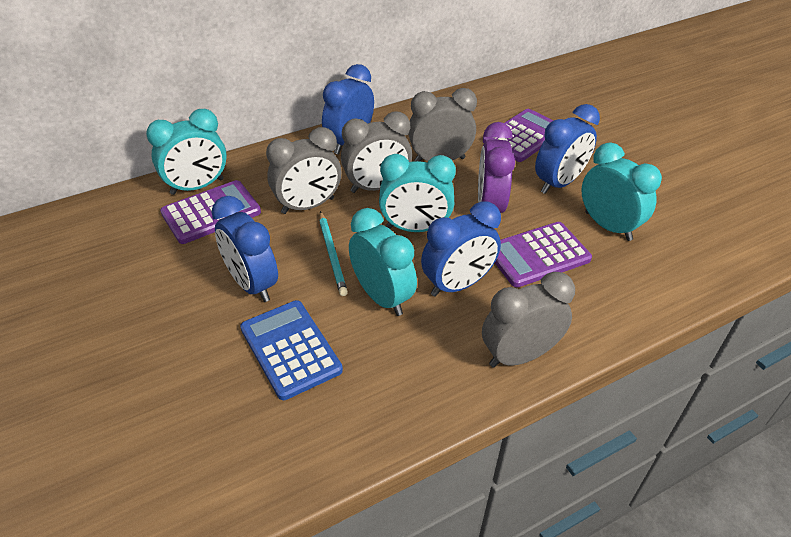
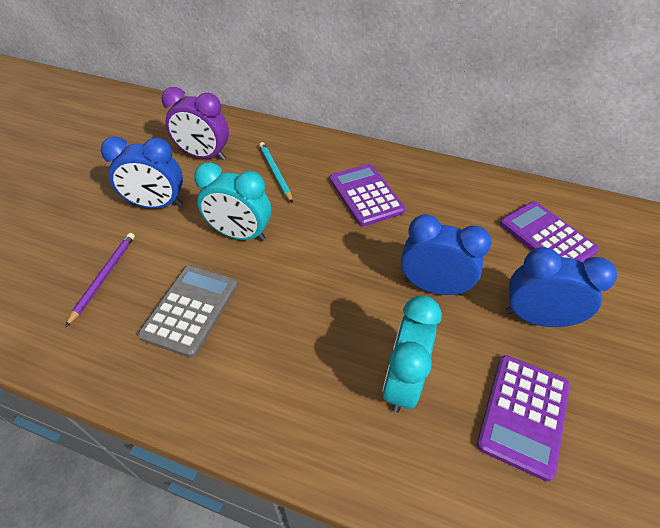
blue calculator: 1 -> 0
blue clock: 4 -> 3
grey calculator: 0 -> 1
grey clock: 4 -> 0
purple pencil: 0 -> 1
turquoise clock: 4 -> 2

